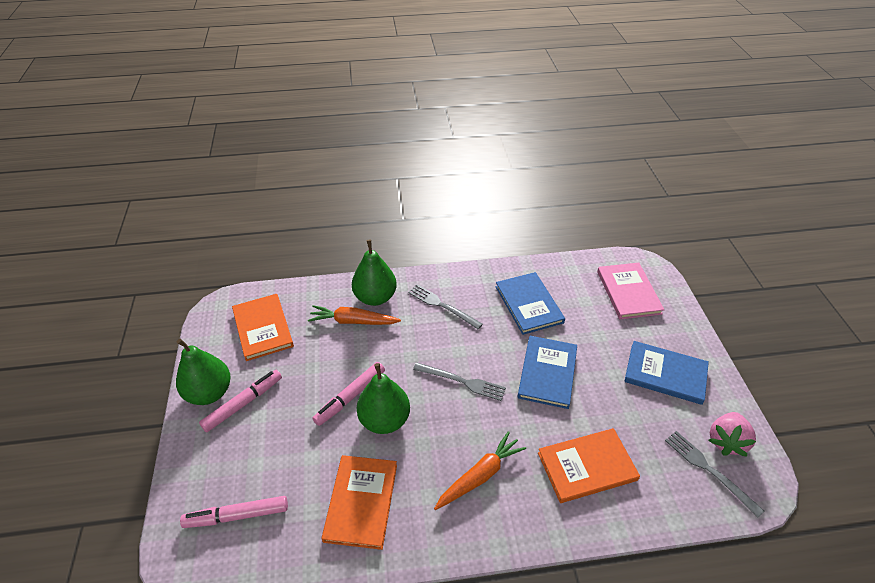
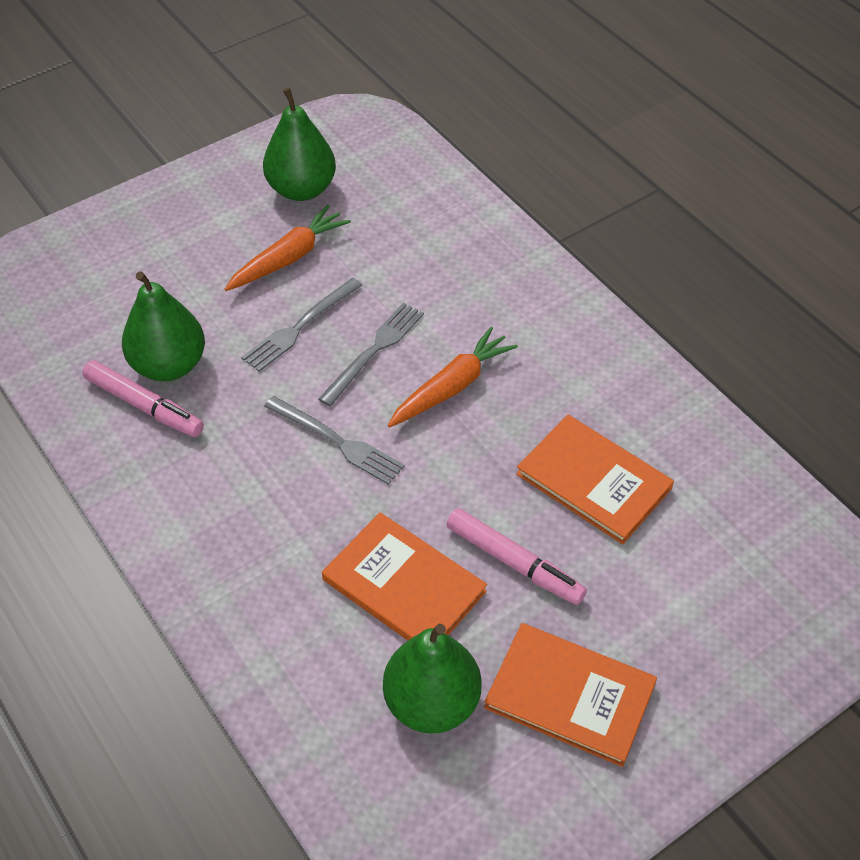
blue book: 3 -> 0
pink book: 1 -> 0
pink marker: 3 -> 2
pink strawberry: 1 -> 0

